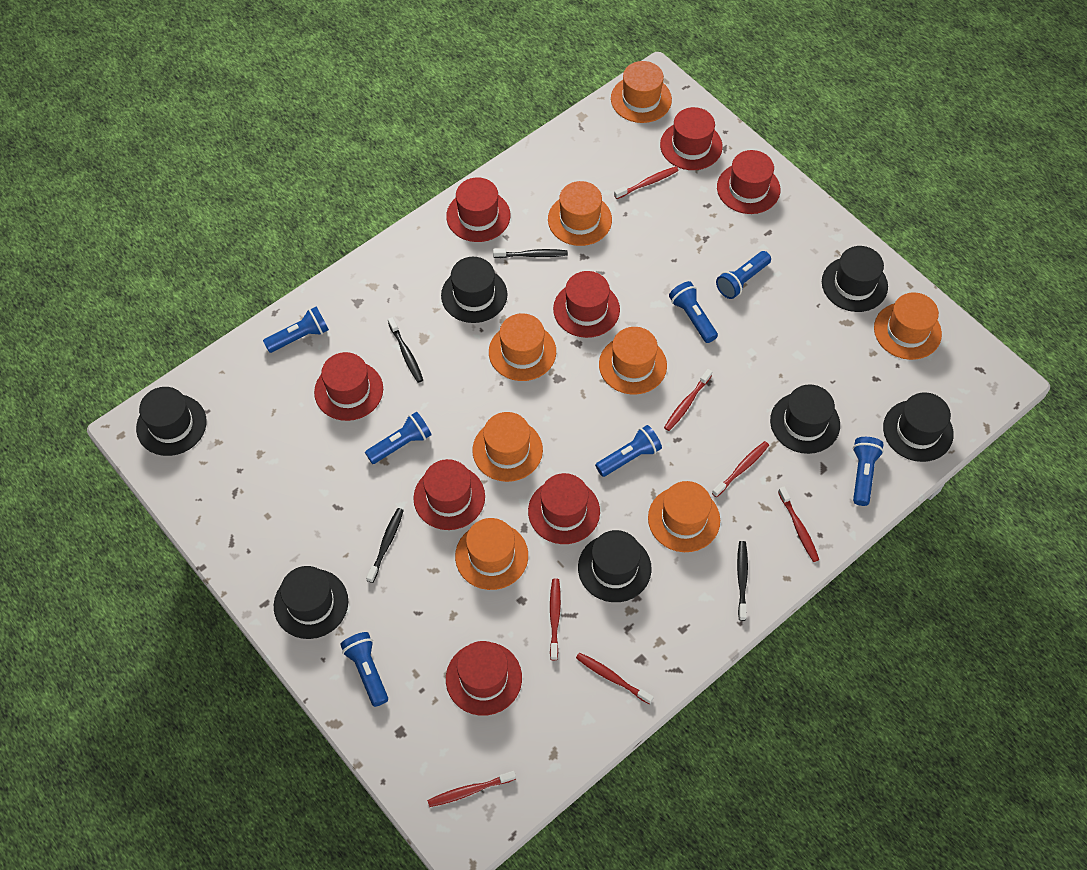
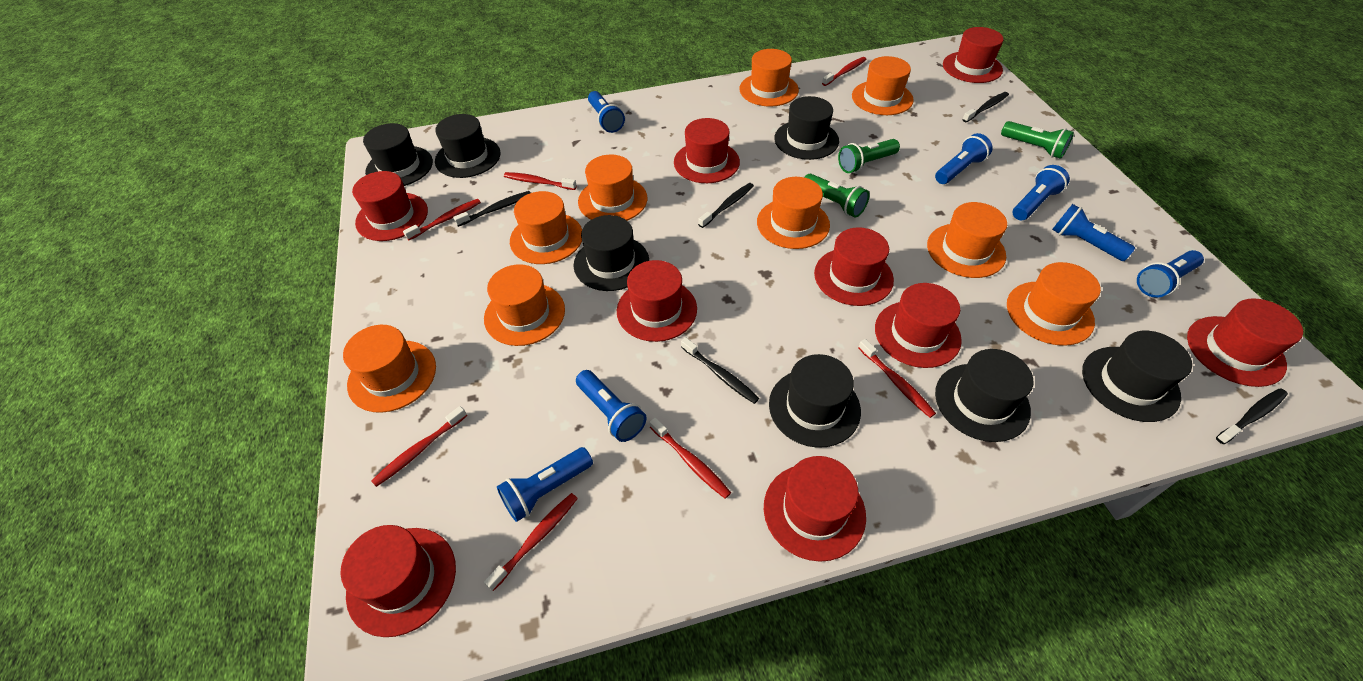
black toothbrush: 4 -> 5
green flashlight: 0 -> 3
orange hat: 8 -> 9
red hat: 8 -> 9

